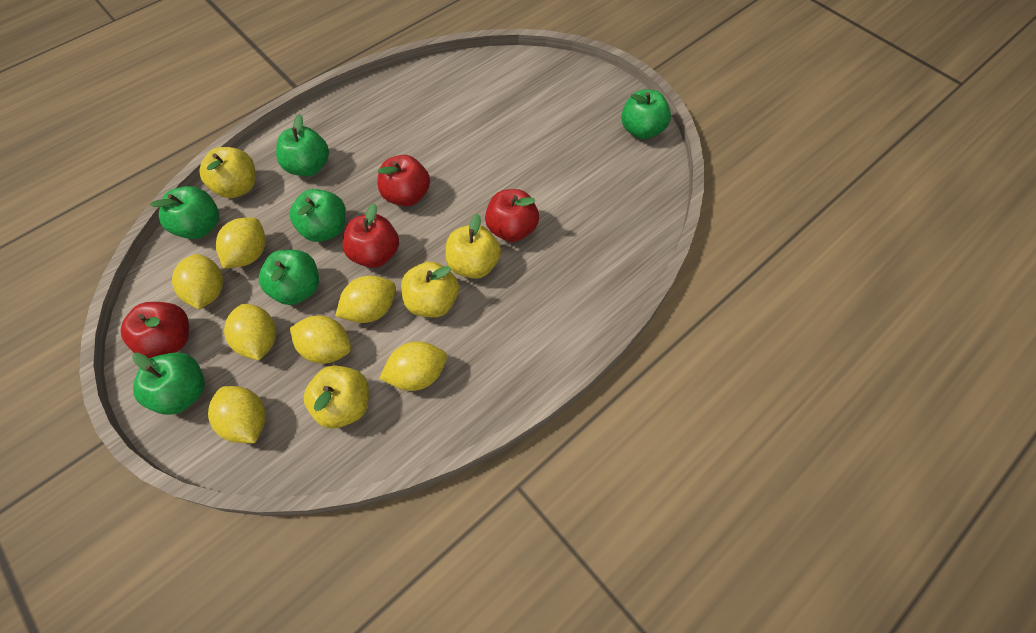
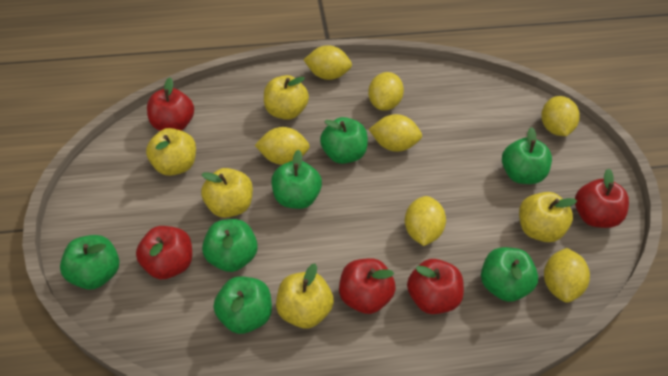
green apple: 6 -> 7
red apple: 4 -> 5
yellow apple: 4 -> 5

